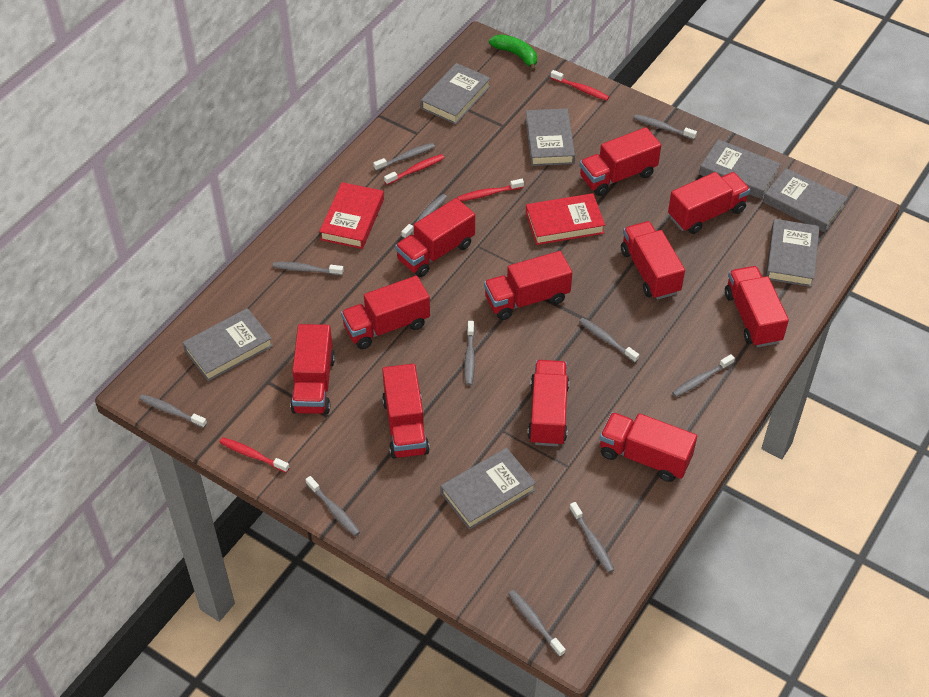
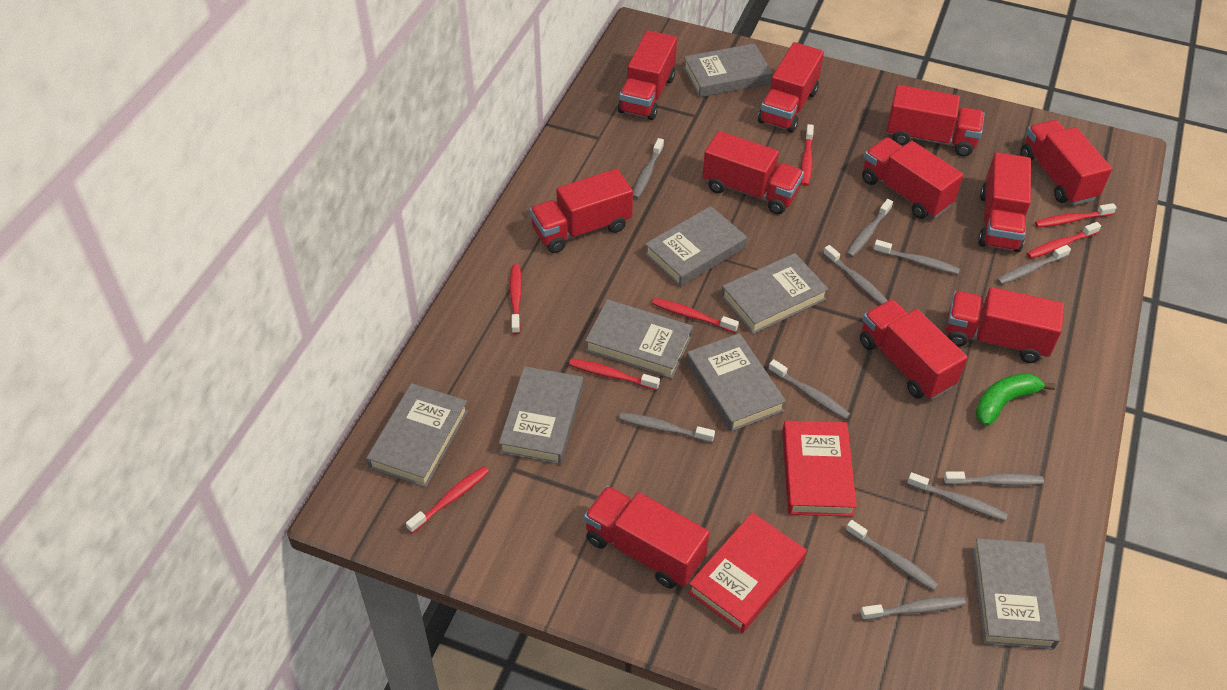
grey book: 7 -> 8
red toothbrush: 4 -> 7

